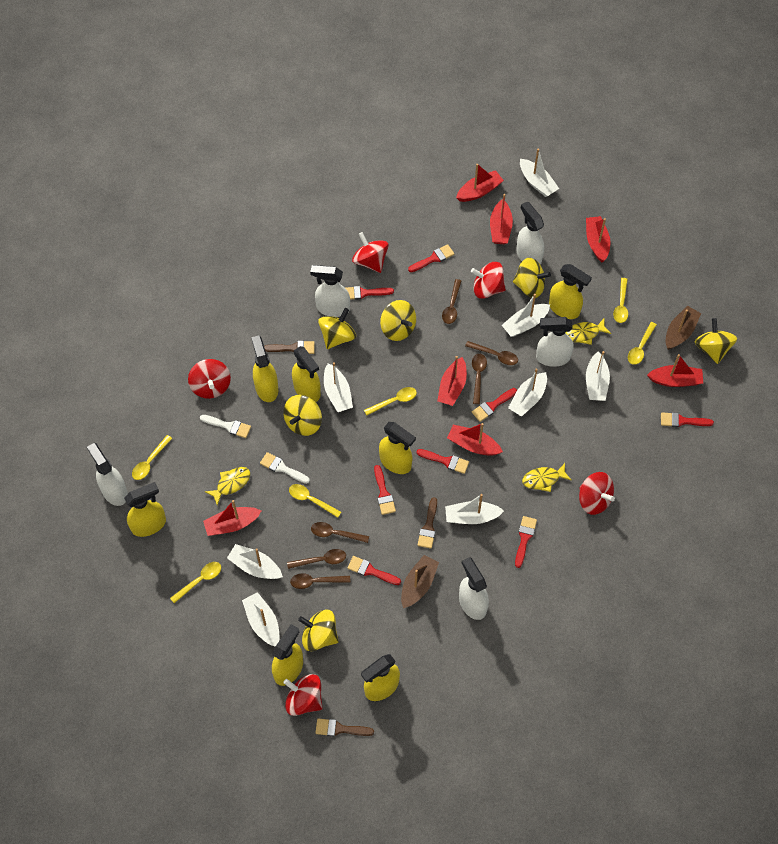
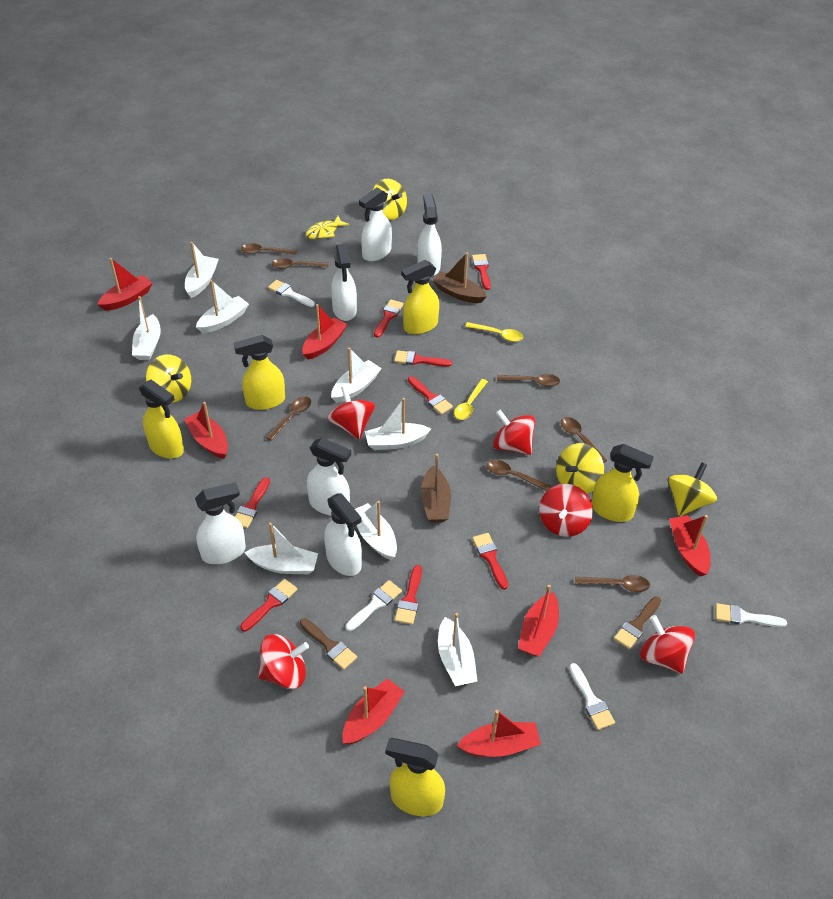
brown brush: 3 -> 2
brown spoon: 6 -> 7
white brush: 2 -> 4
white spray bottle: 5 -> 6
yellow fish: 3 -> 1
yellow spinning top: 6 -> 4
yellow spoon: 6 -> 2
yellow spray bottle: 7 -> 5

